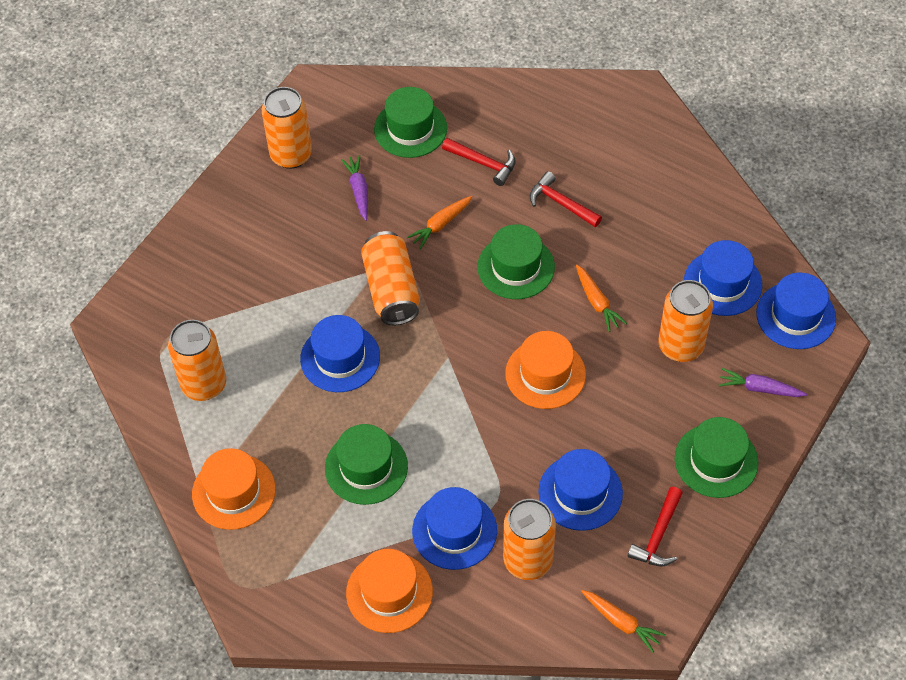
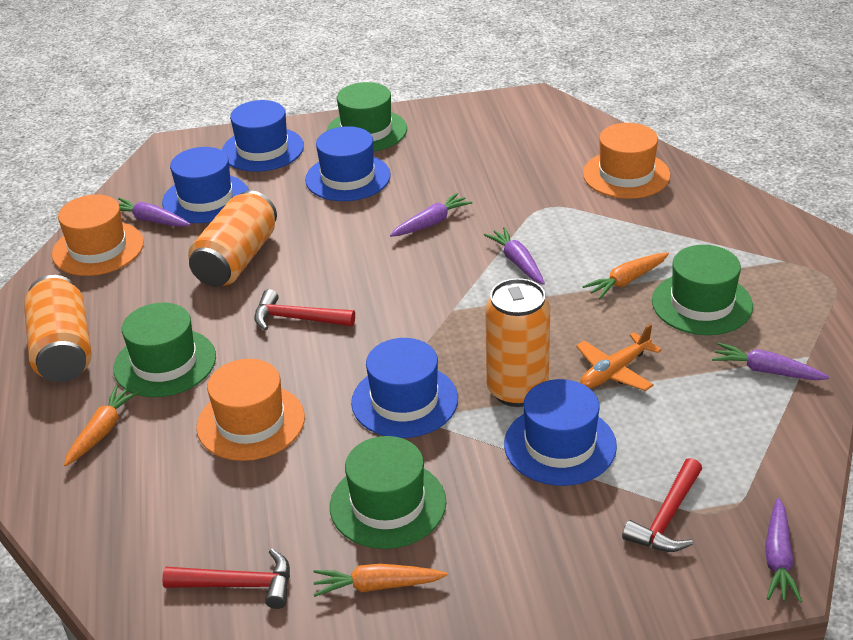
orange can: 5 -> 3
orange plane: 0 -> 1
purple carrot: 2 -> 5

